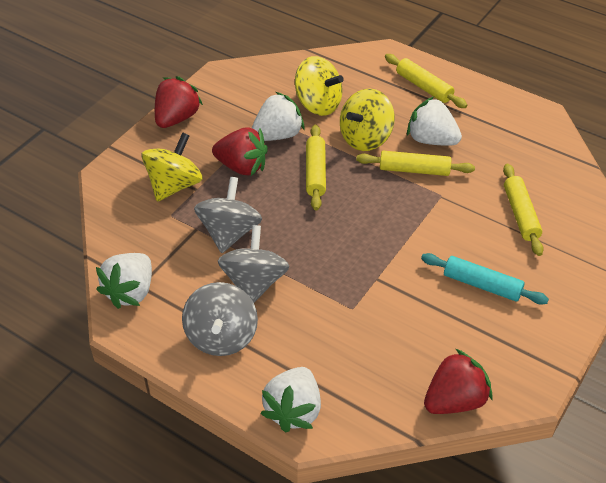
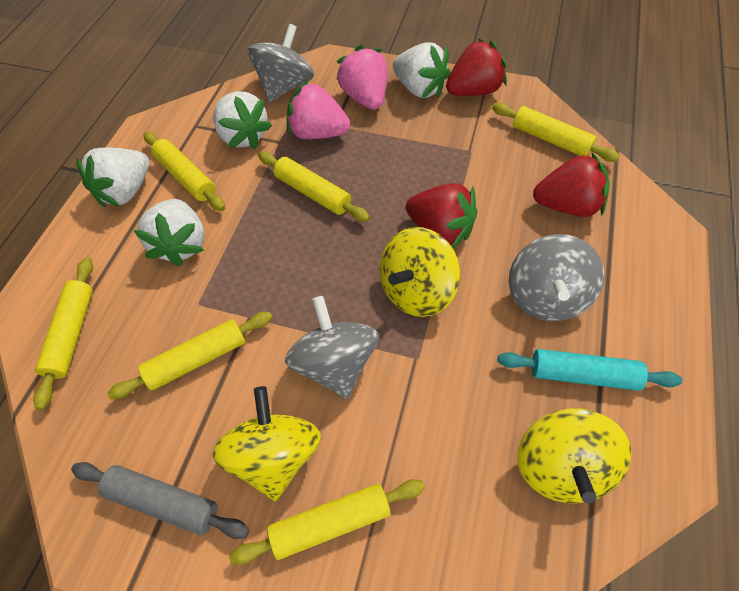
grey rolling pin: 0 -> 1
pink strawberry: 0 -> 2
yellow rolling pin: 4 -> 6

